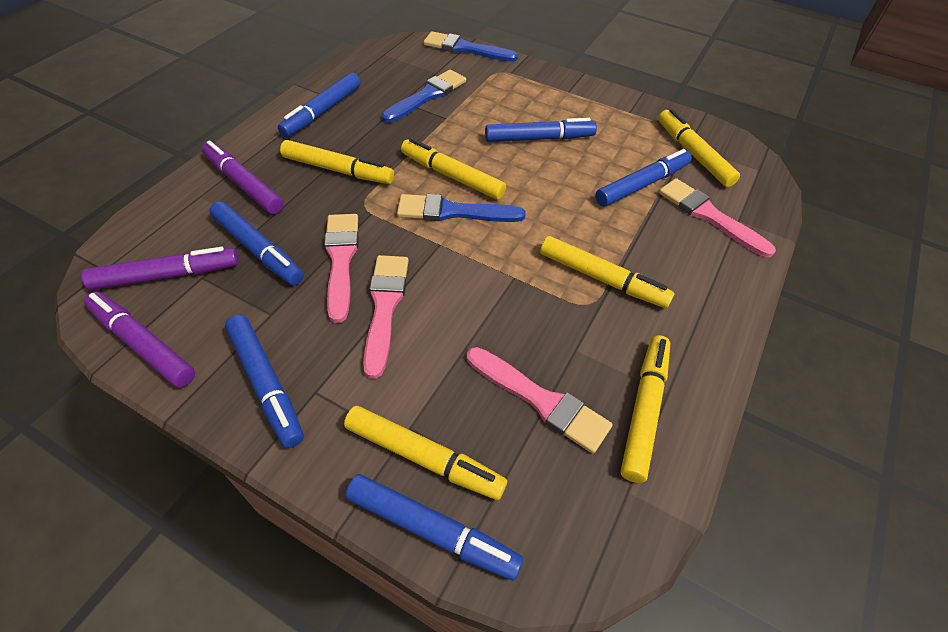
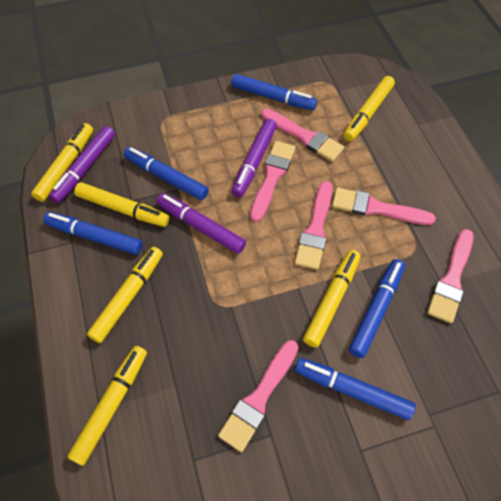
blue brush: 3 -> 0
blue marker: 6 -> 5
pink brush: 4 -> 6

